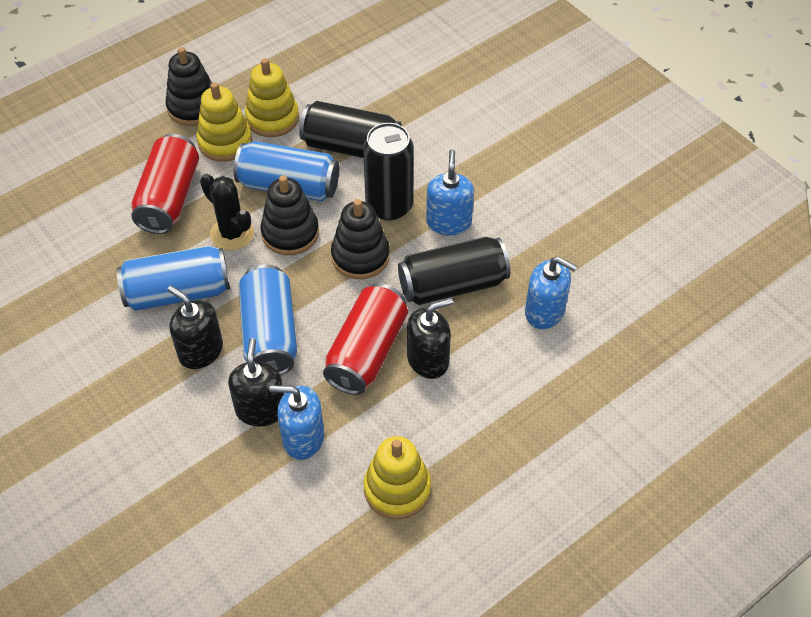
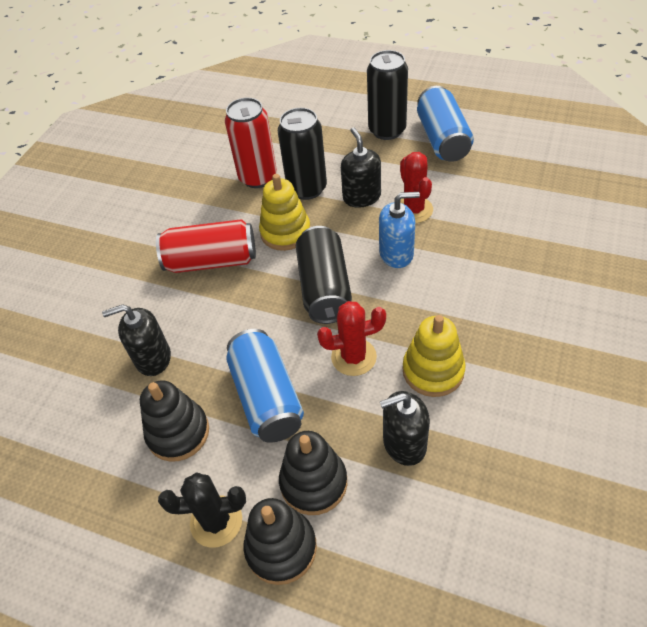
blue can: 3 -> 2
blue soap dispenser: 3 -> 1
red cactus: 0 -> 2
yellow stacking toy: 3 -> 2

